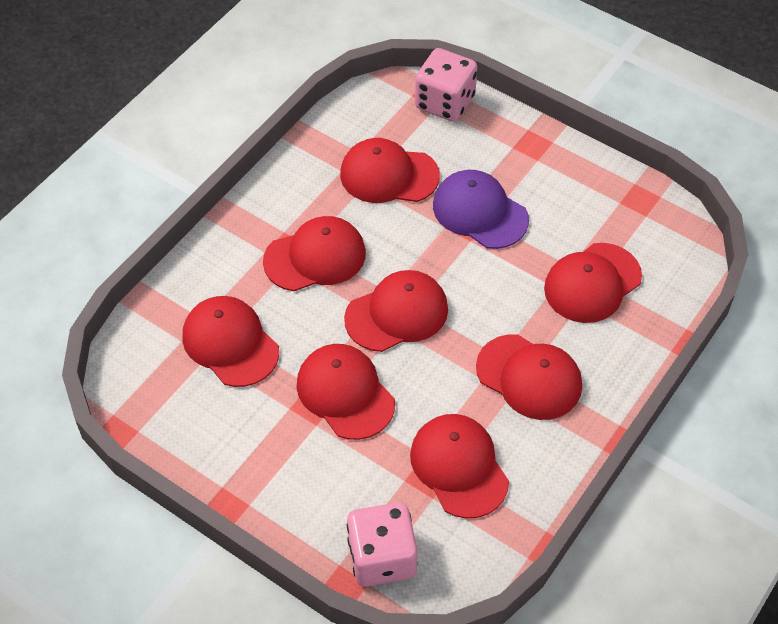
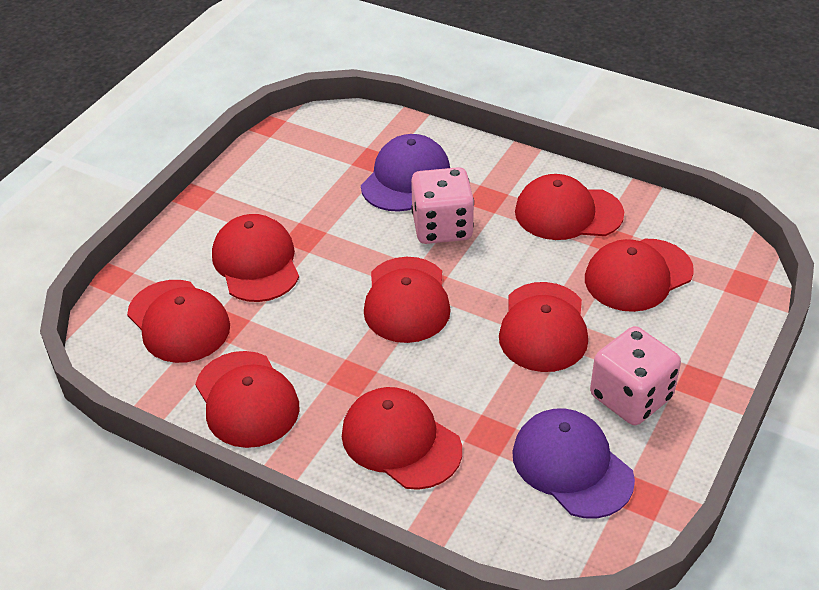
purple cap: 1 -> 2

